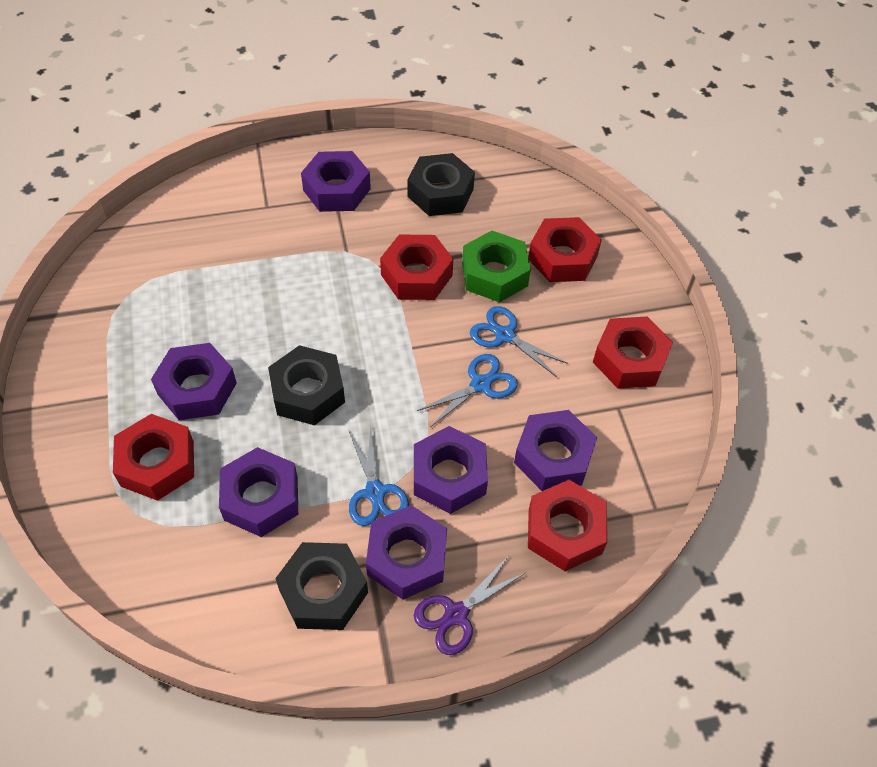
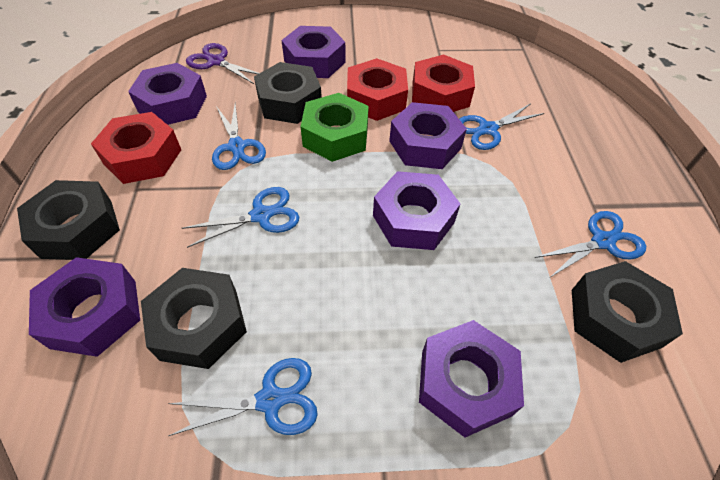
black nut: 3 -> 4
blue scissors: 3 -> 5
red nut: 5 -> 3

